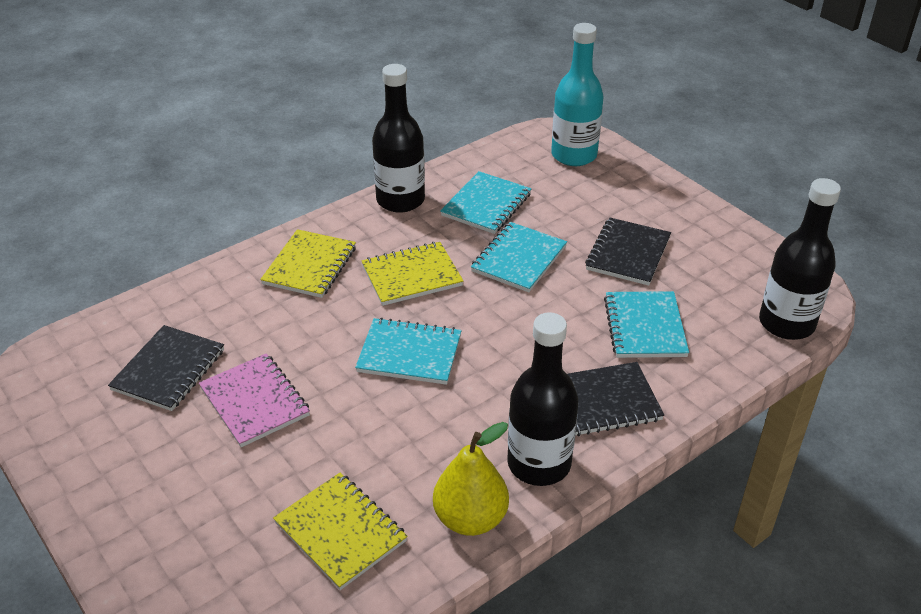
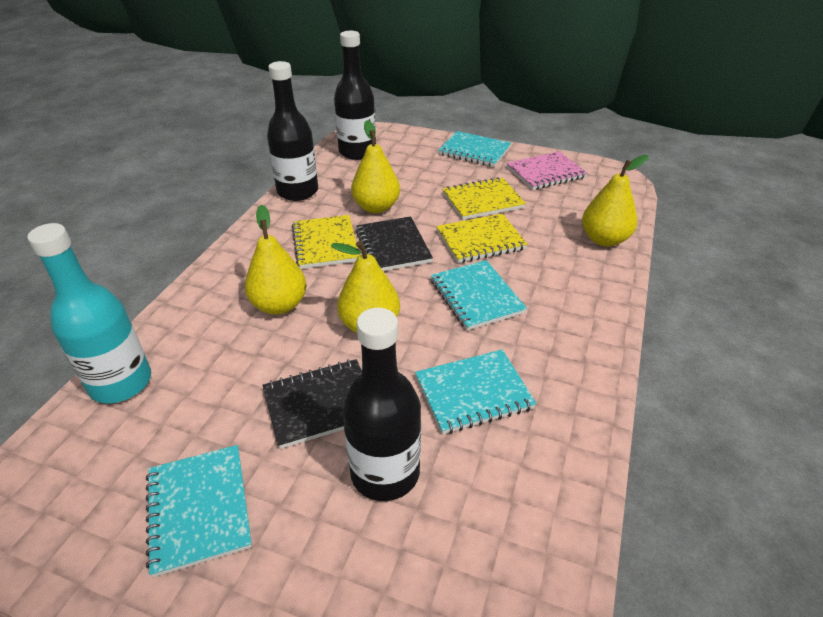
black notebook: 3 -> 2
yellow pear: 1 -> 4

